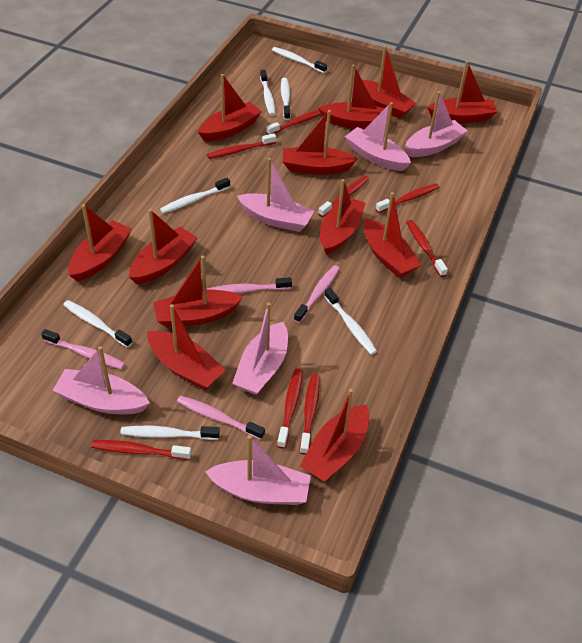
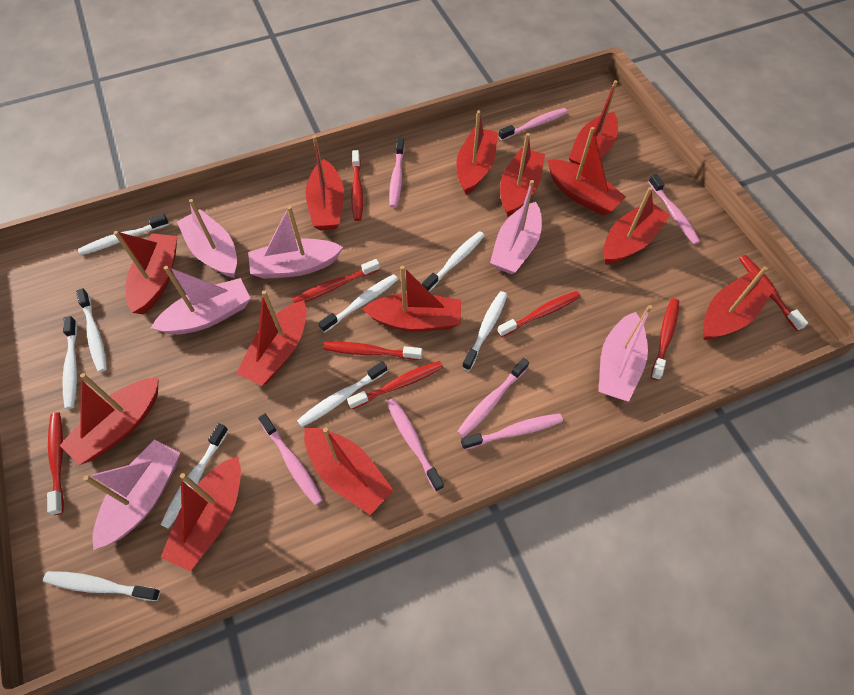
pink toothbrush: 4 -> 7
red boat: 12 -> 13
white toothbrush: 7 -> 9

